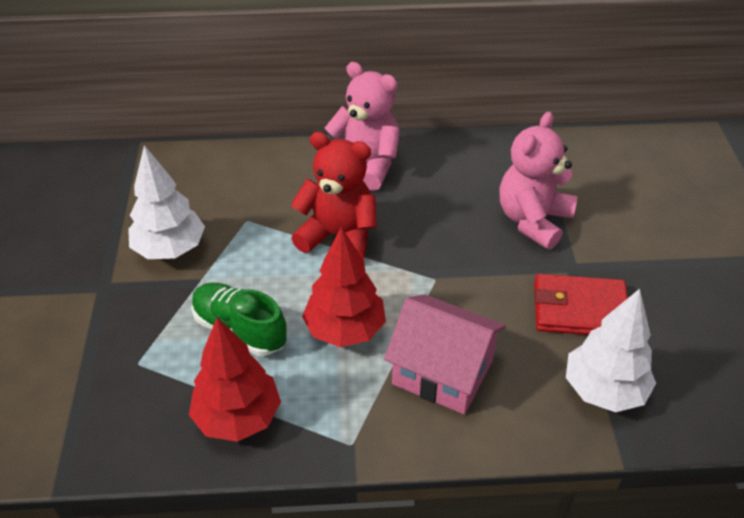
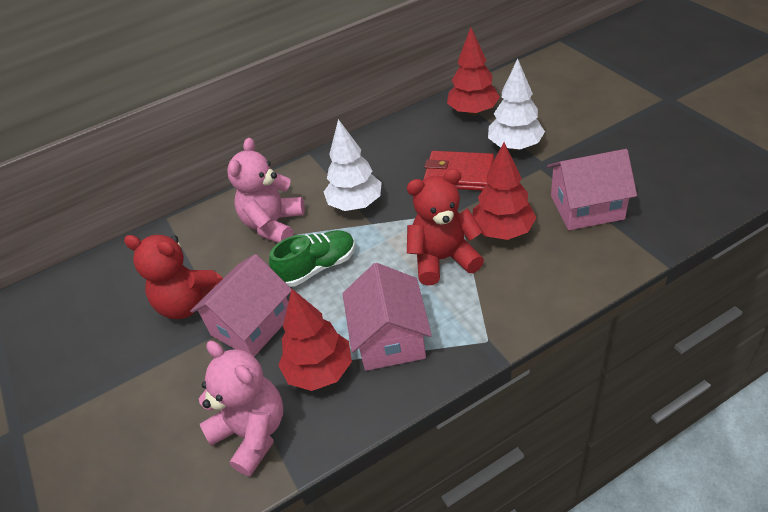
pink house: 1 -> 3
red teddy bear: 1 -> 2
red tree: 2 -> 3

